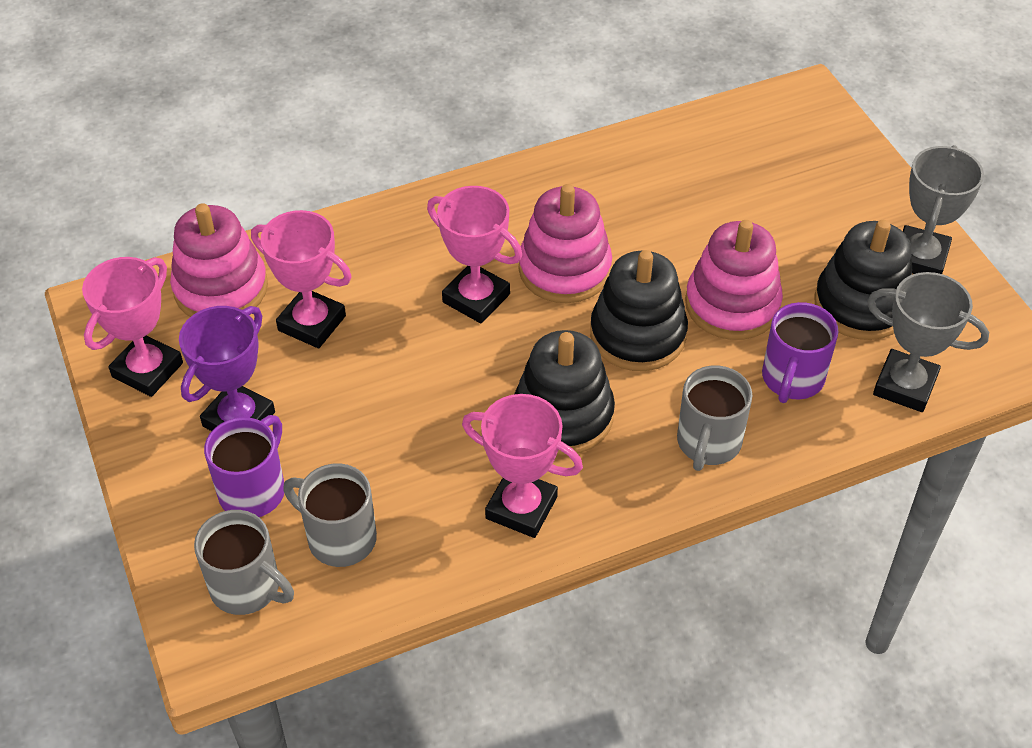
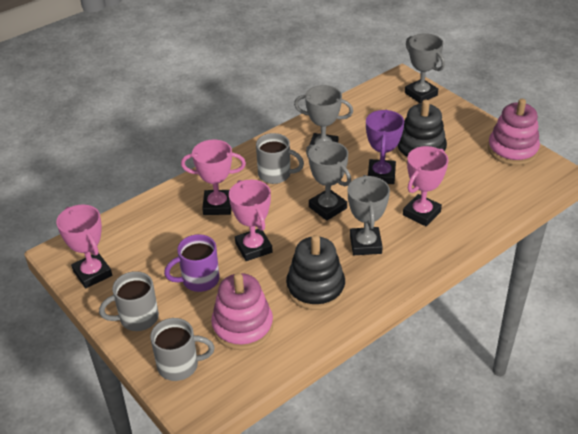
black stacking toy: 3 -> 2
grey trophy: 2 -> 4
pink stacking toy: 3 -> 2
purple mug: 2 -> 1

